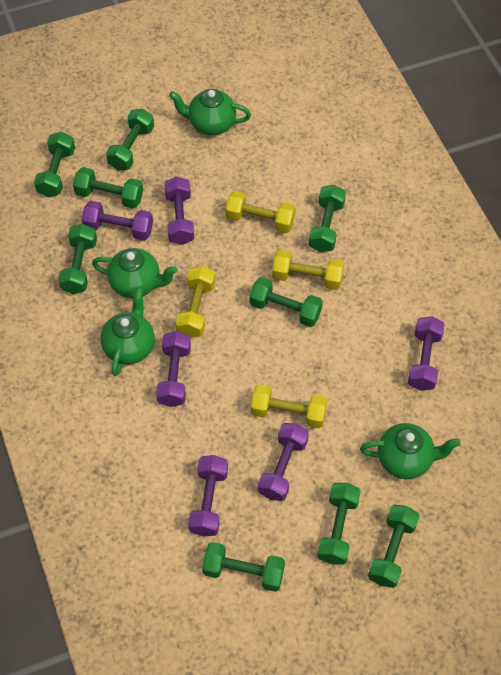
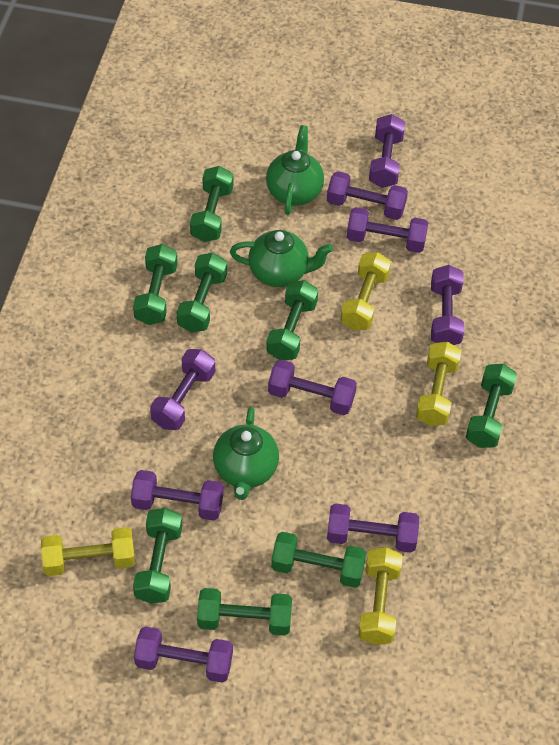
green dumbbell: 9 -> 8
green teapot: 4 -> 3
purple dumbbell: 6 -> 9

